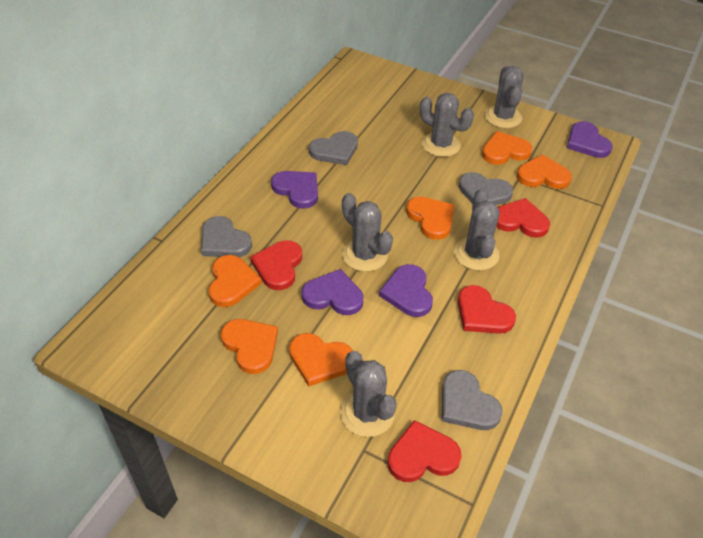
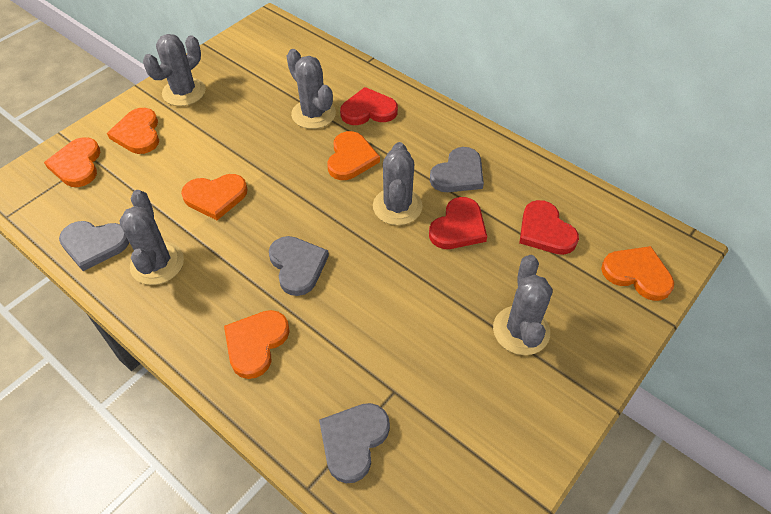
purple heart: 4 -> 0
red heart: 4 -> 3

